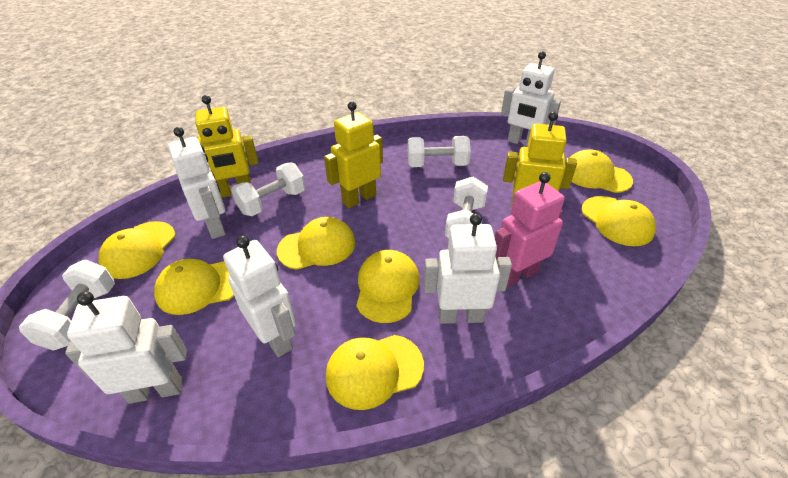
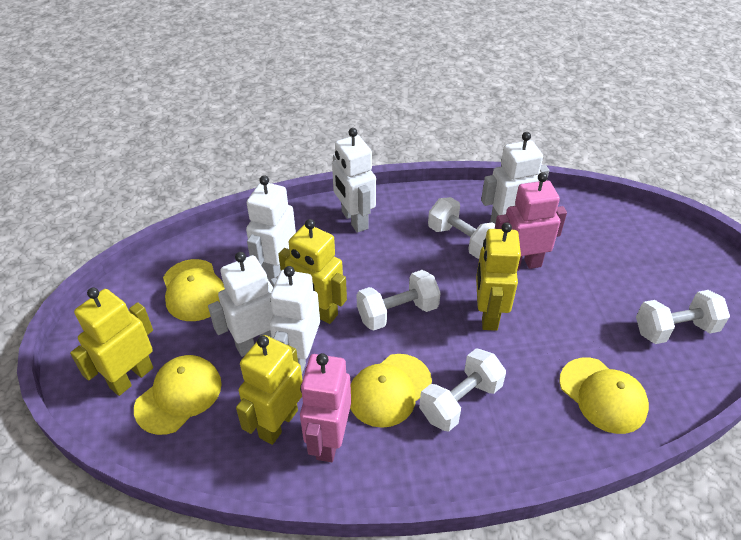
pink robot: 1 -> 2
yellow cap: 7 -> 4
yellow robot: 3 -> 4

